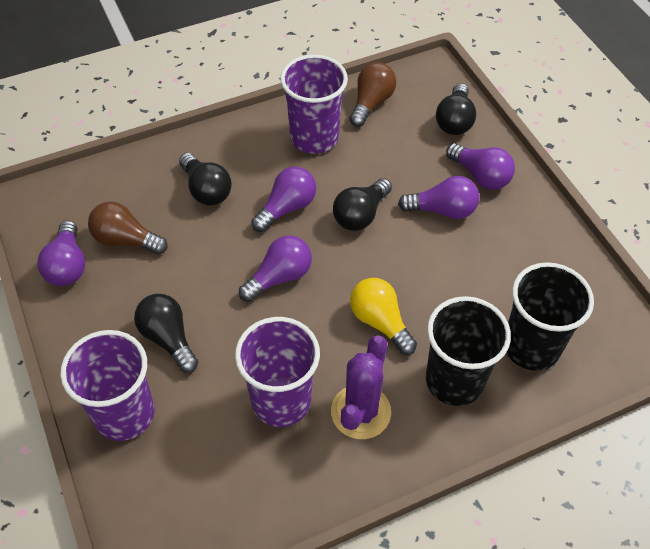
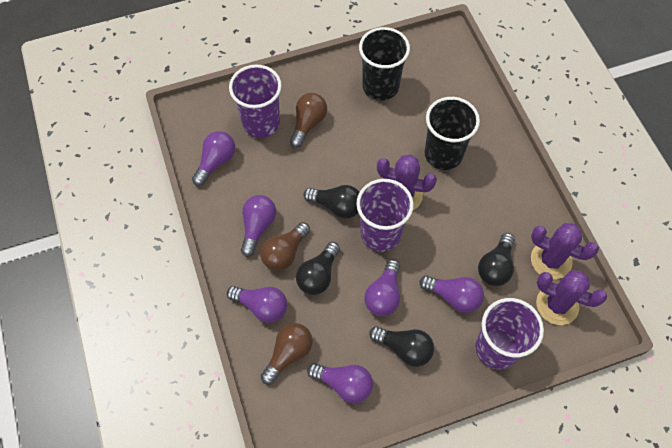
brown light bulb: 2 -> 3
purple cactus: 1 -> 3
purple light bulb: 5 -> 6
yellow light bulb: 1 -> 0

